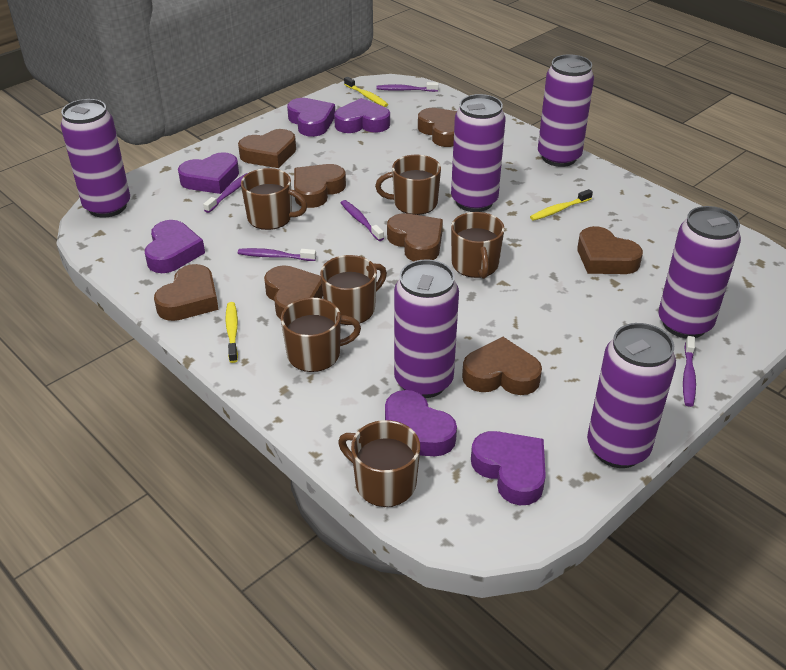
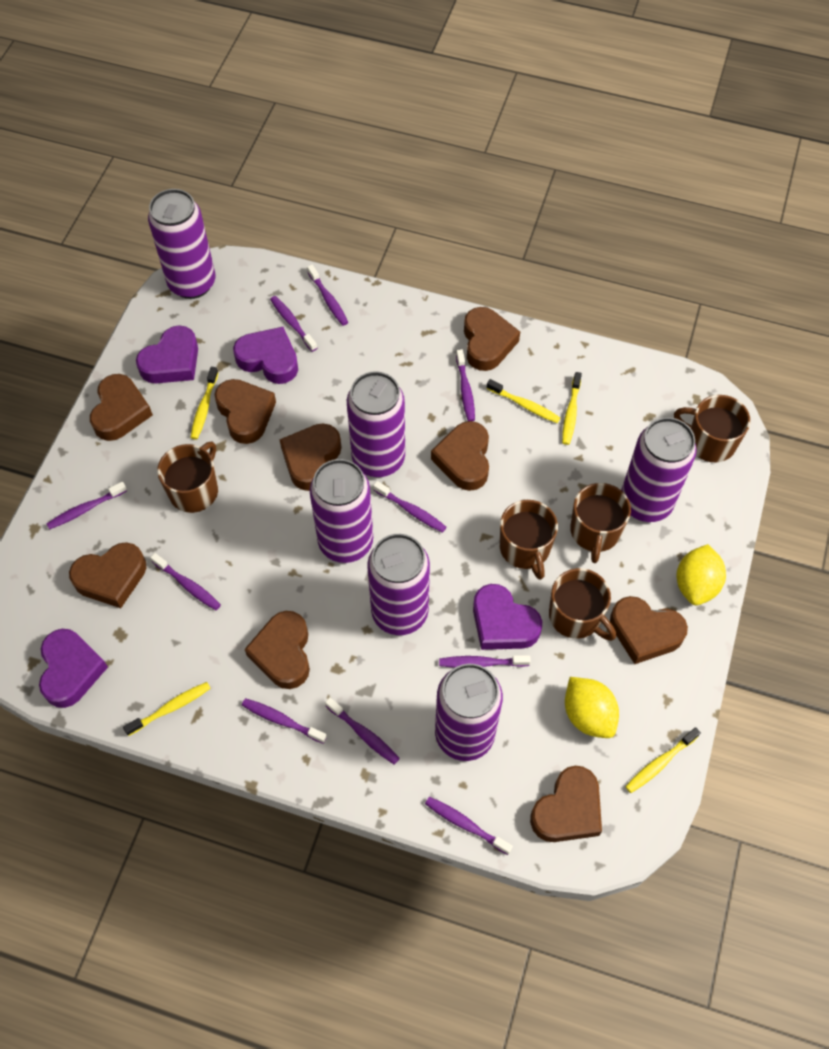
brown heart: 8 -> 9
brown mug: 6 -> 5
purple heart: 6 -> 4
purple toothbrush: 5 -> 10
yellow lemon: 0 -> 2
yellow toothbrush: 3 -> 5

